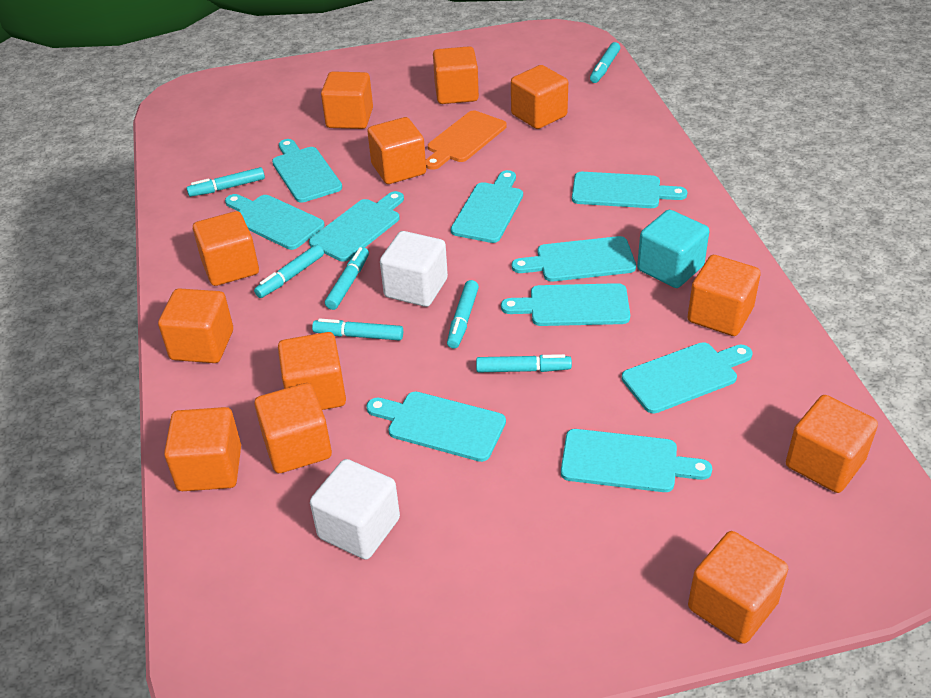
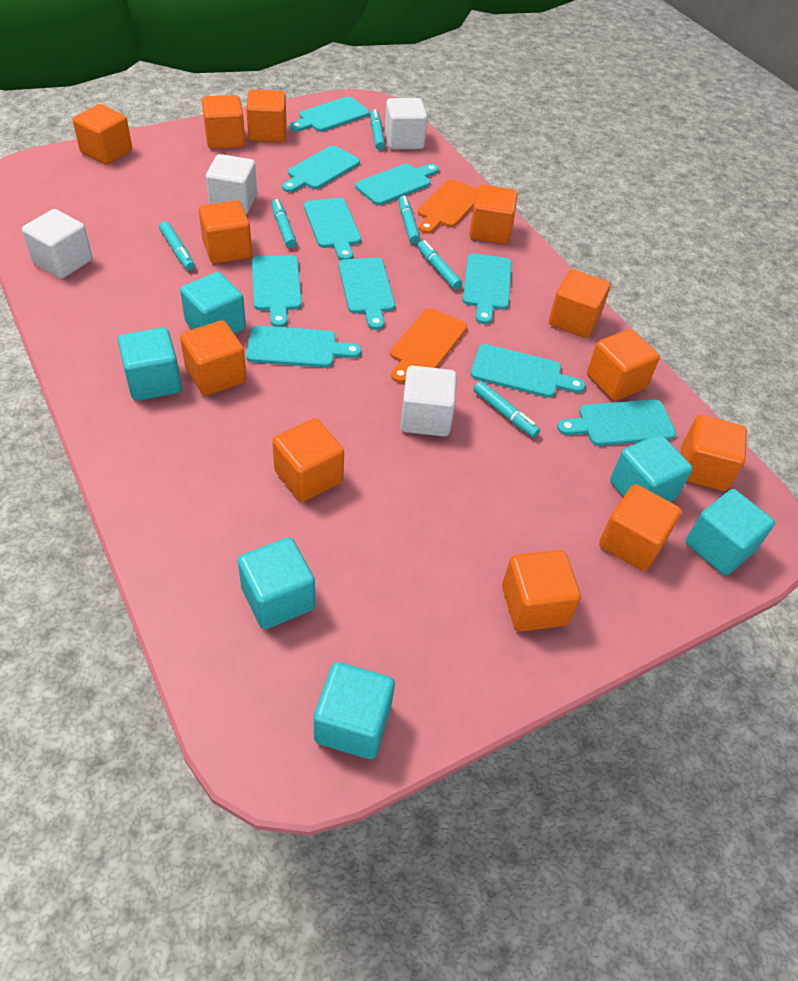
orange cutting board: 1 -> 2
turquoise cube: 1 -> 6
turquoise marker: 7 -> 6
white cube: 2 -> 4

